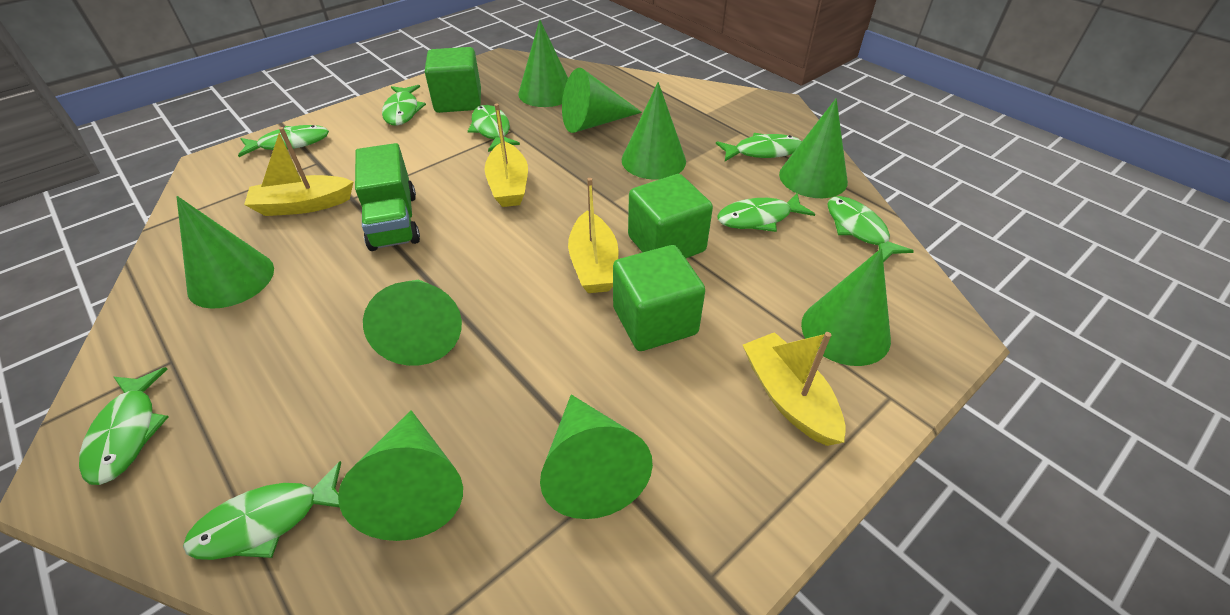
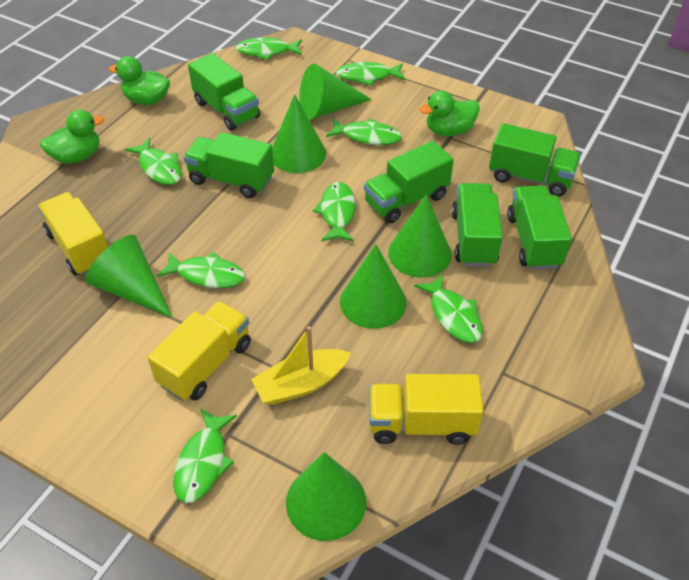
green cone: 9 -> 6
green cube: 3 -> 0
green duck: 0 -> 3
green truck: 1 -> 6
yellow boat: 4 -> 1
yellow truck: 0 -> 3

